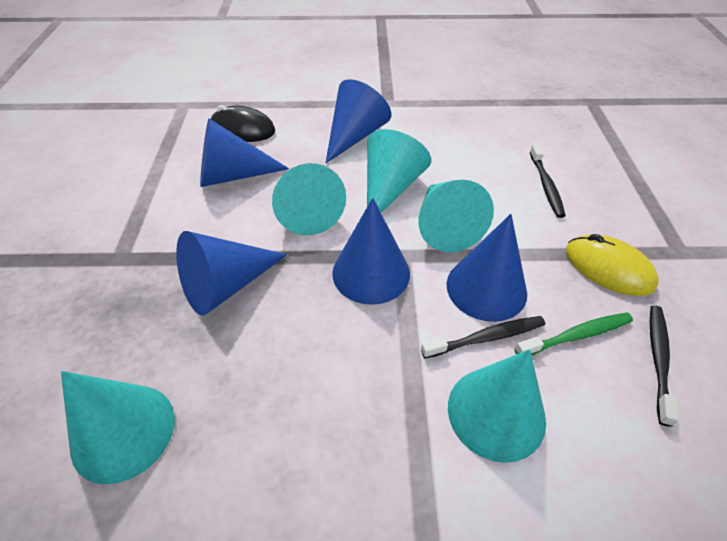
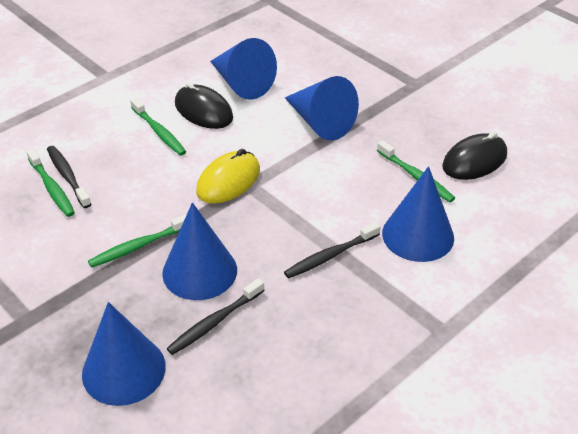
black mouse: 1 -> 2
green toothbrush: 1 -> 4
turquoise cone: 5 -> 0

